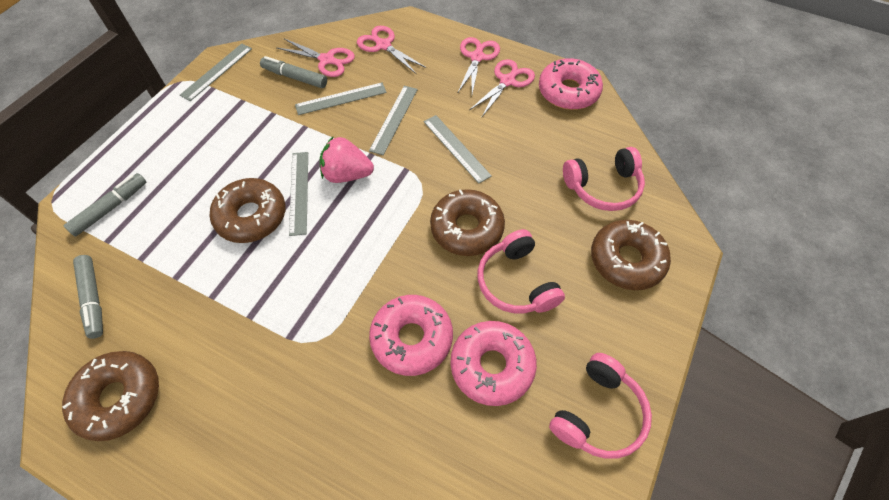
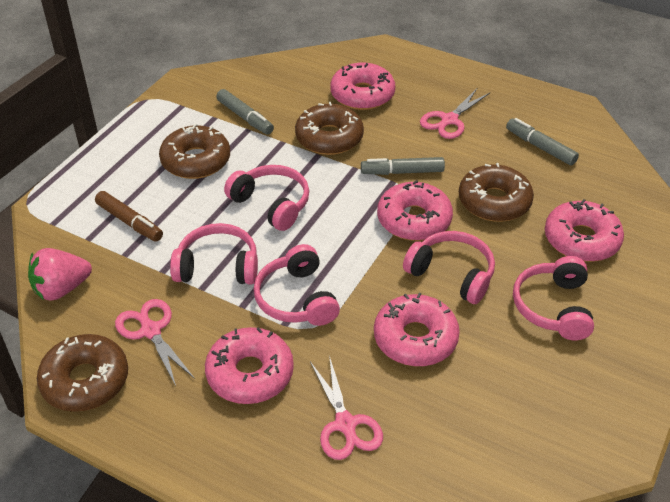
brown marker: 0 -> 1
grey ruler: 5 -> 0
pink donut: 3 -> 5
pink headphones: 3 -> 5
pink scissors: 4 -> 3

